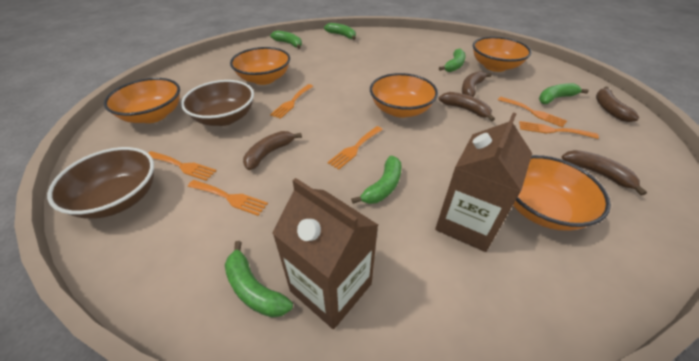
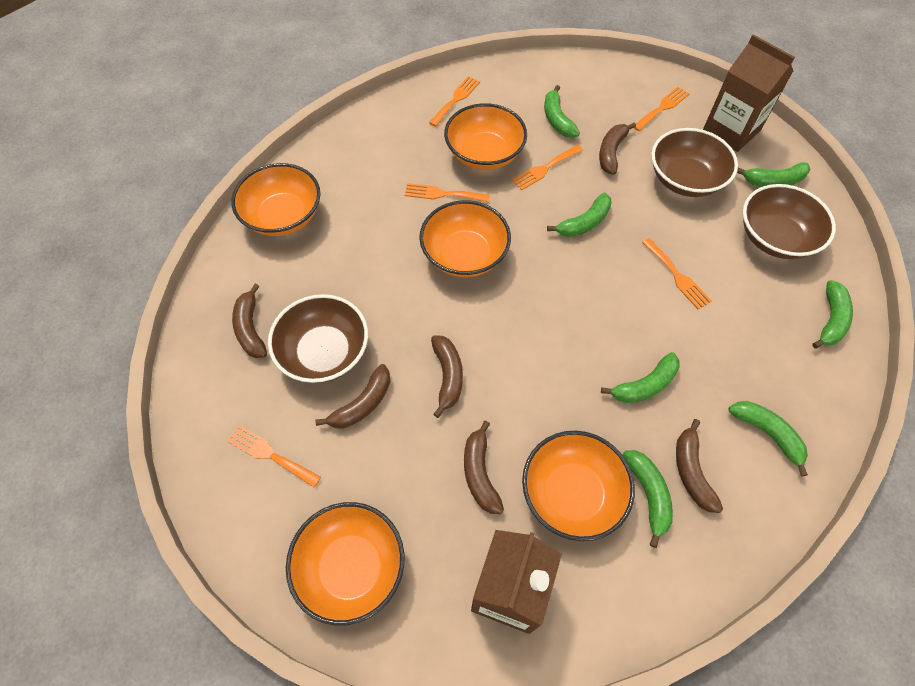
brown banana: 5 -> 6
brown bowl: 2 -> 3
green banana: 6 -> 7

